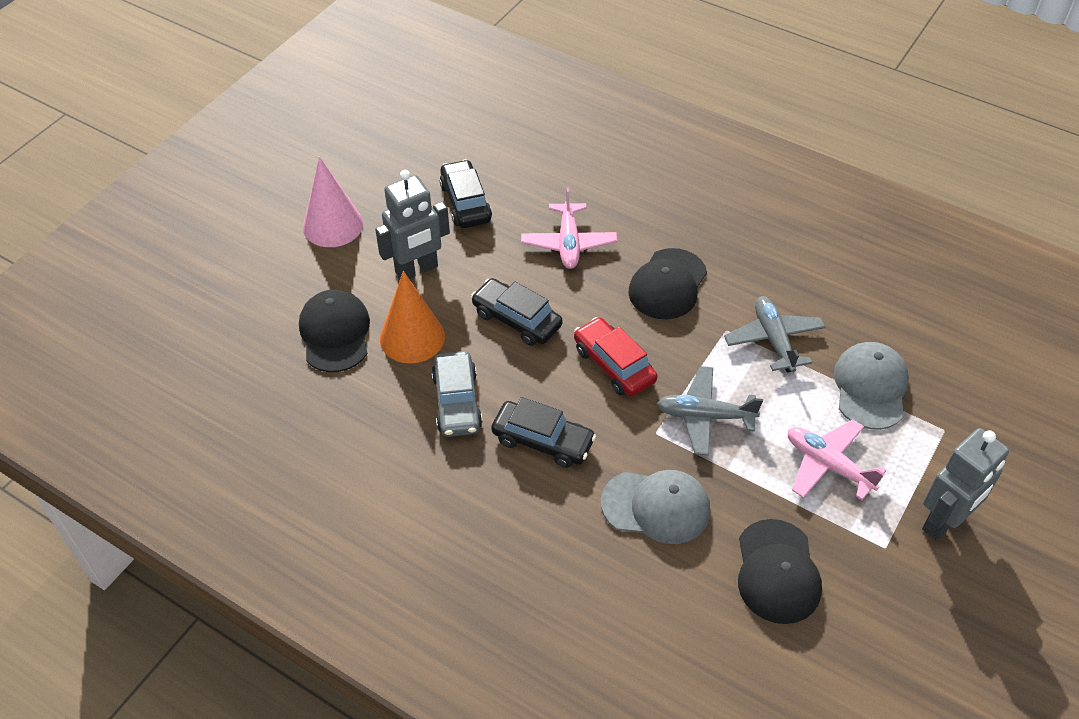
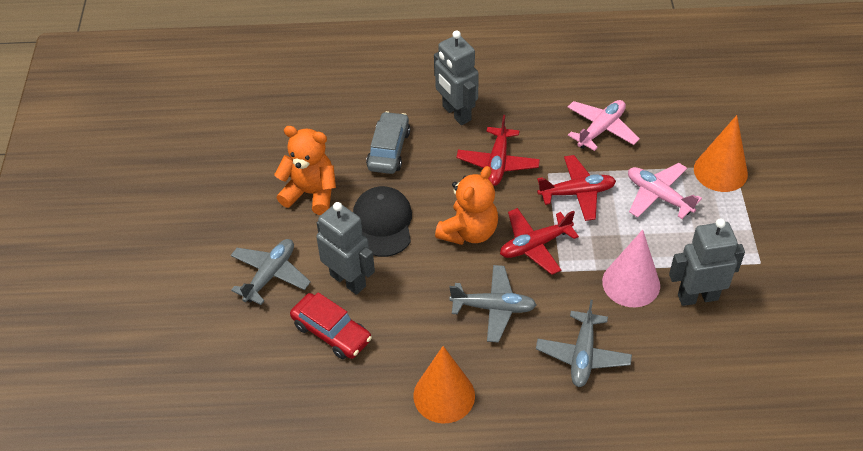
black cap: 3 -> 1
black car: 3 -> 0
grey cap: 2 -> 0
grey plane: 2 -> 3
grey robot: 2 -> 3
orange cone: 1 -> 2
orange teddy bear: 0 -> 2
red plane: 0 -> 3

